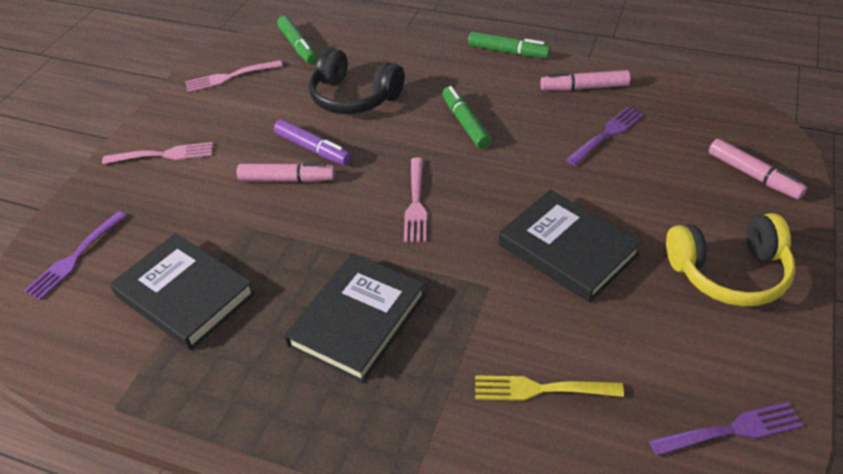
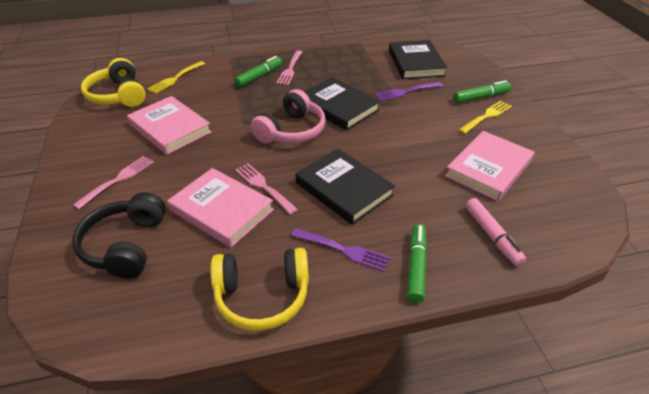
pink book: 0 -> 3
pink headphones: 0 -> 1
pink marker: 3 -> 1
purple fork: 3 -> 2
purple marker: 1 -> 0
yellow fork: 1 -> 2
yellow headphones: 1 -> 2

